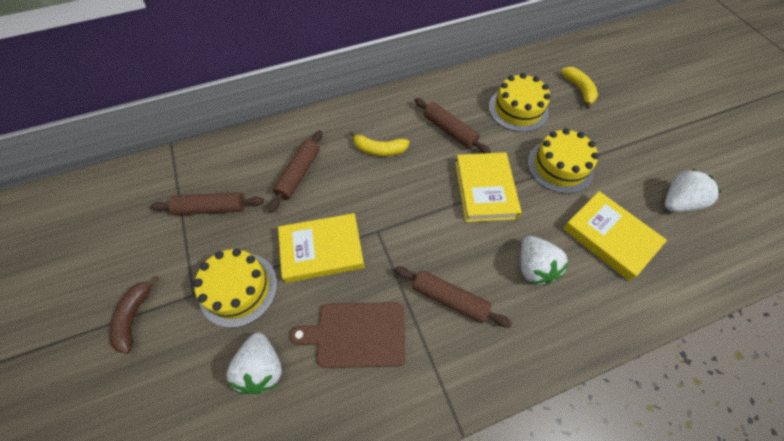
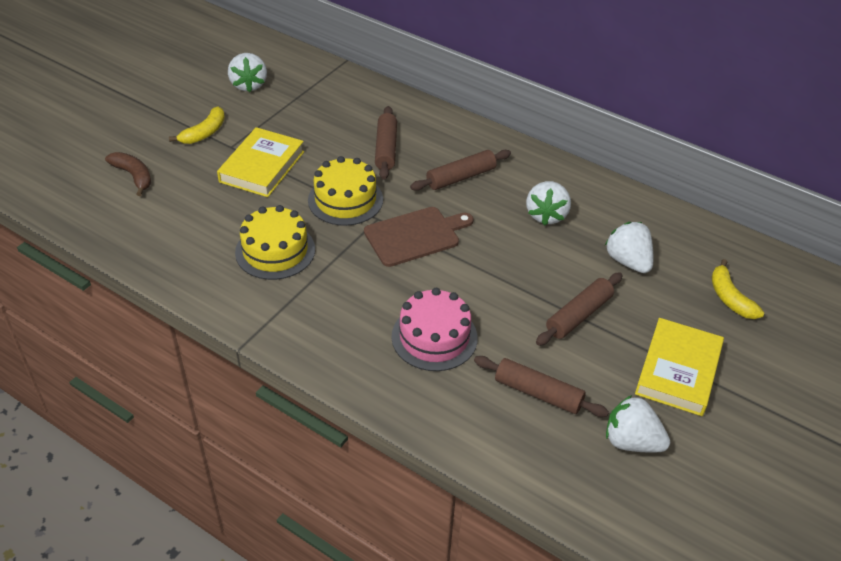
pink cake: 0 -> 1
white strawberry: 3 -> 4
yellow book: 3 -> 2
yellow cake: 3 -> 2

